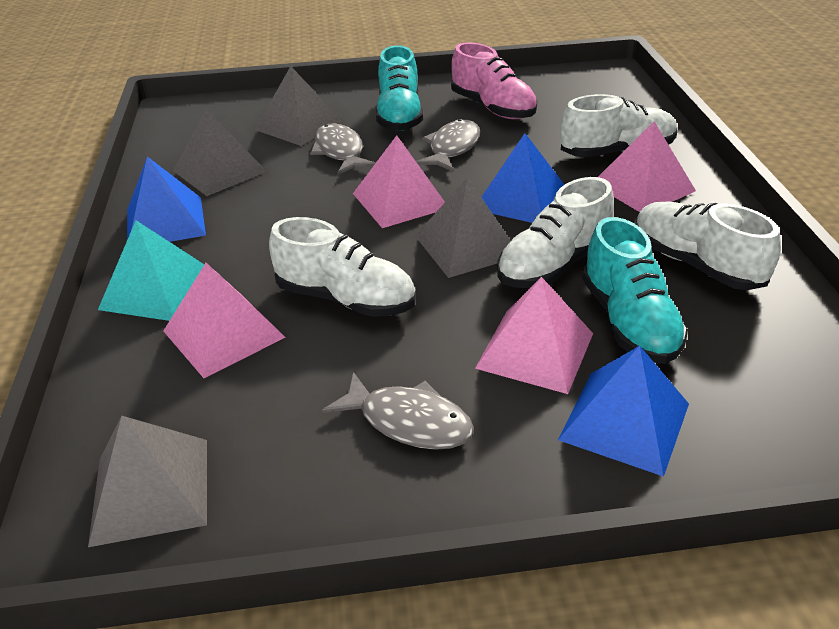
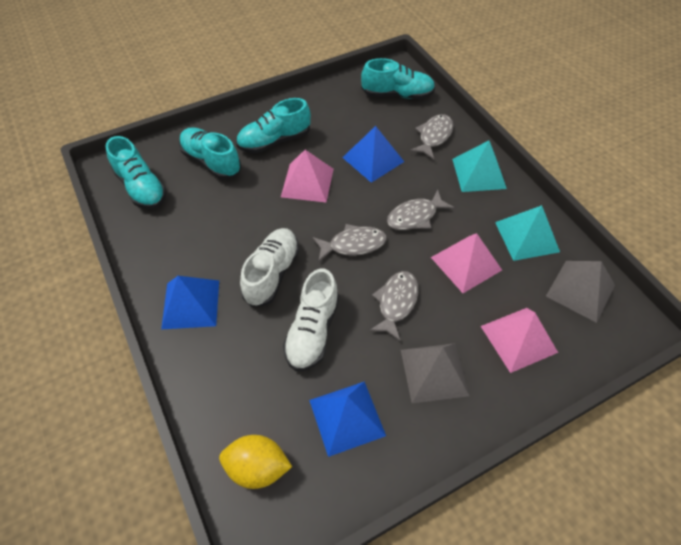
grey fish: 3 -> 4
grey pyramid: 4 -> 2
pink pyramid: 4 -> 3
pink shoe: 1 -> 0
turquoise pyramid: 1 -> 2
turquoise shoe: 2 -> 4
white shoe: 4 -> 2
yellow lemon: 0 -> 1

